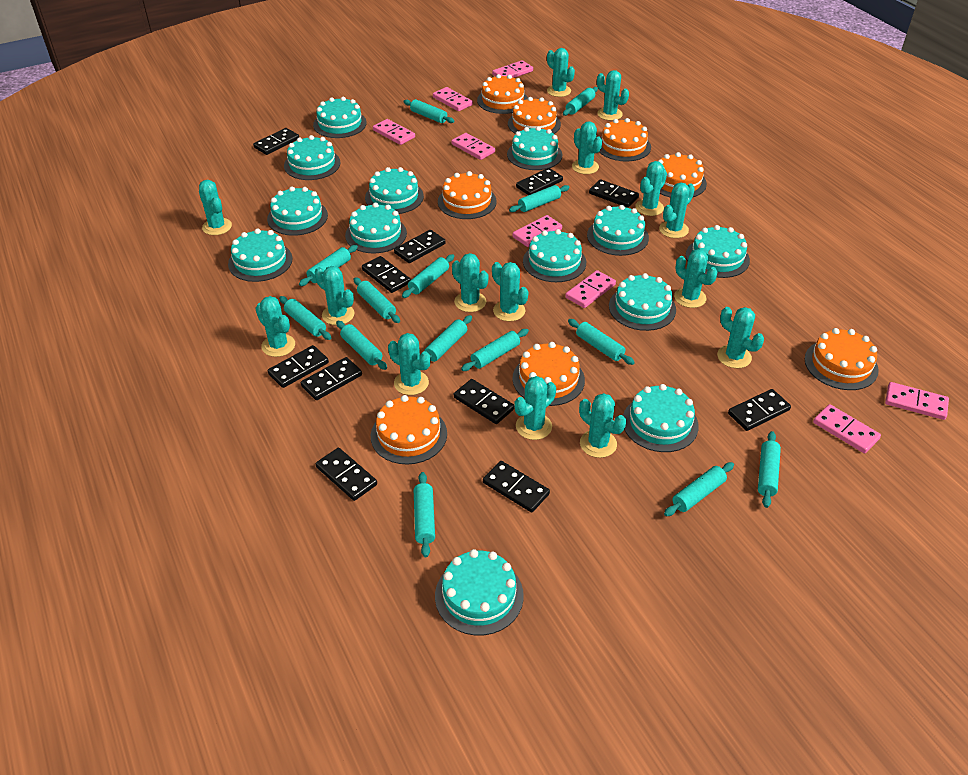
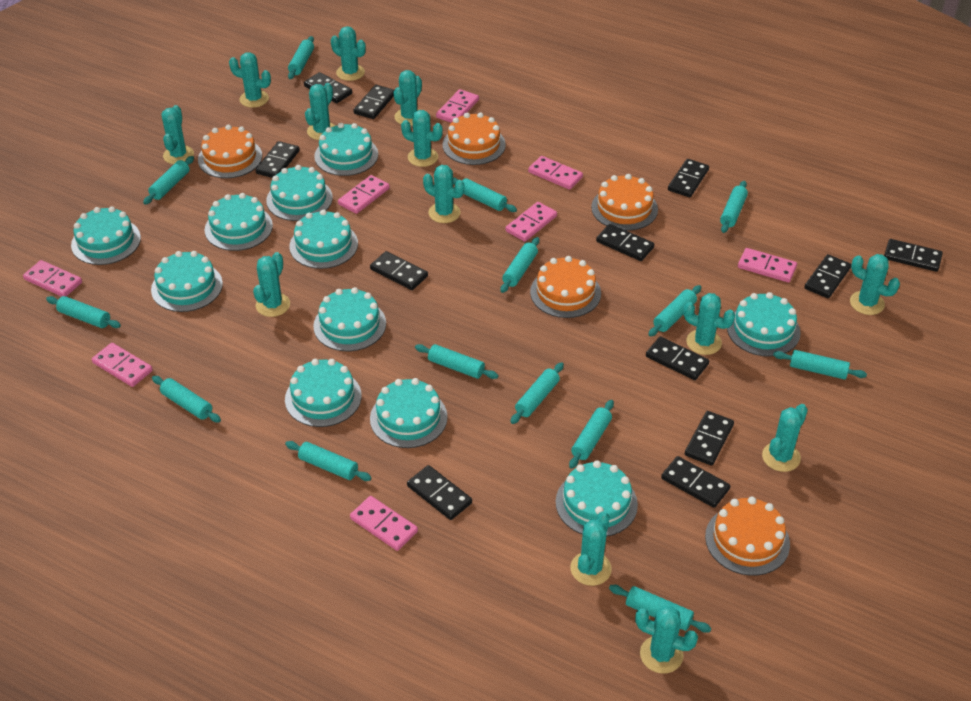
black domino: 11 -> 12
orange cake: 8 -> 5
turquoise cactus: 15 -> 13
turquoise cake: 13 -> 11

